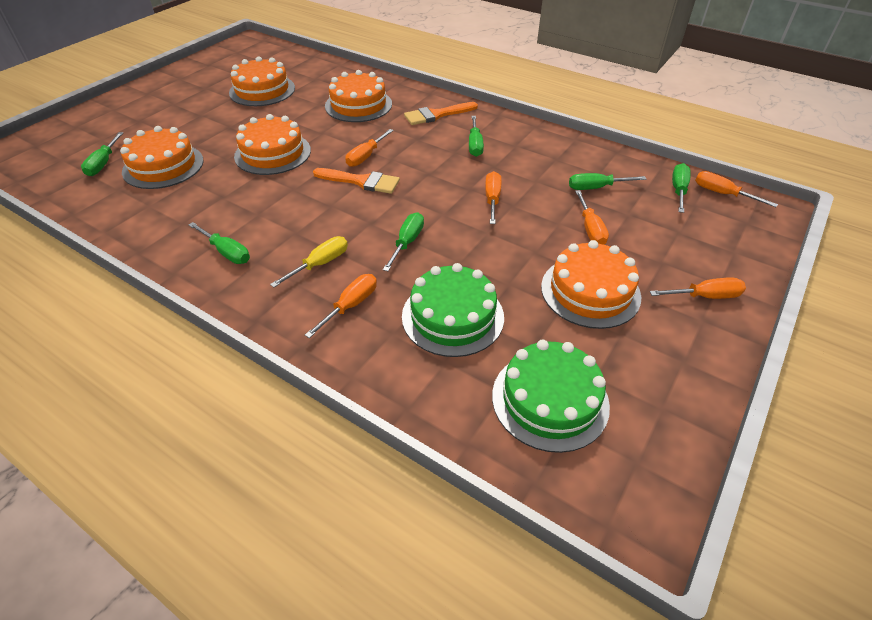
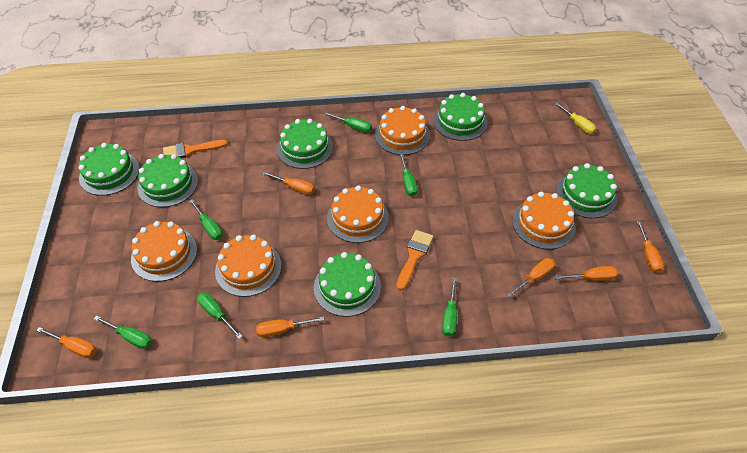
green cake: 2 -> 6

